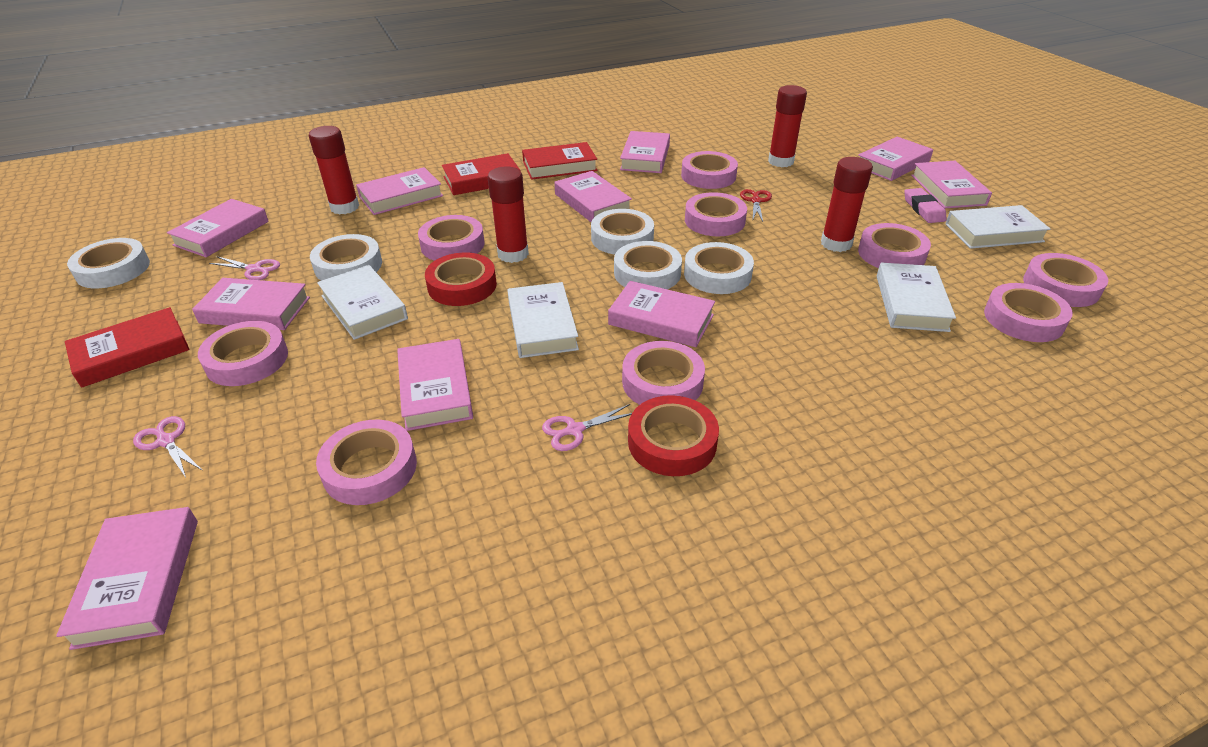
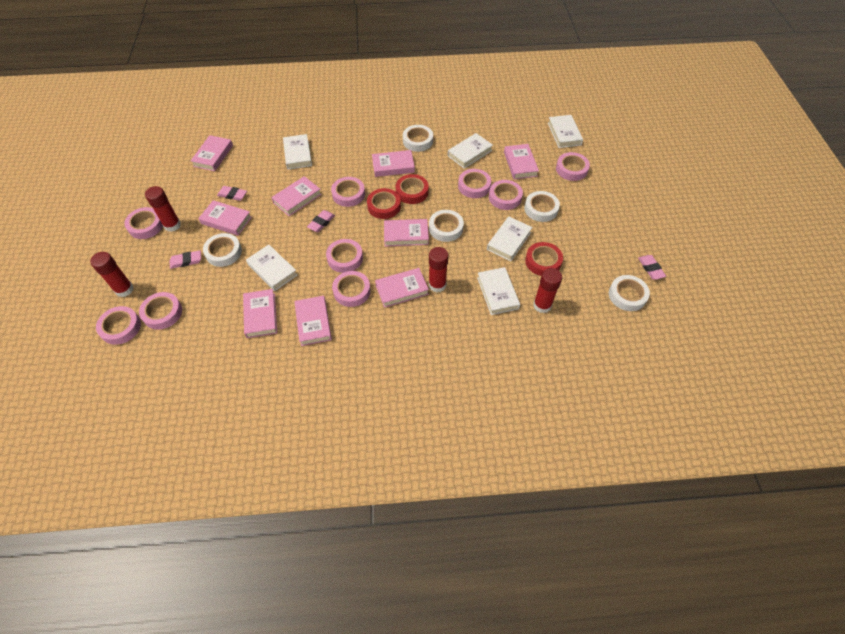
pink book: 10 -> 9
pink eraser: 1 -> 4
pink scissors: 3 -> 0
red book: 3 -> 0
red scissors: 1 -> 0
red tape: 2 -> 3
white book: 4 -> 6

